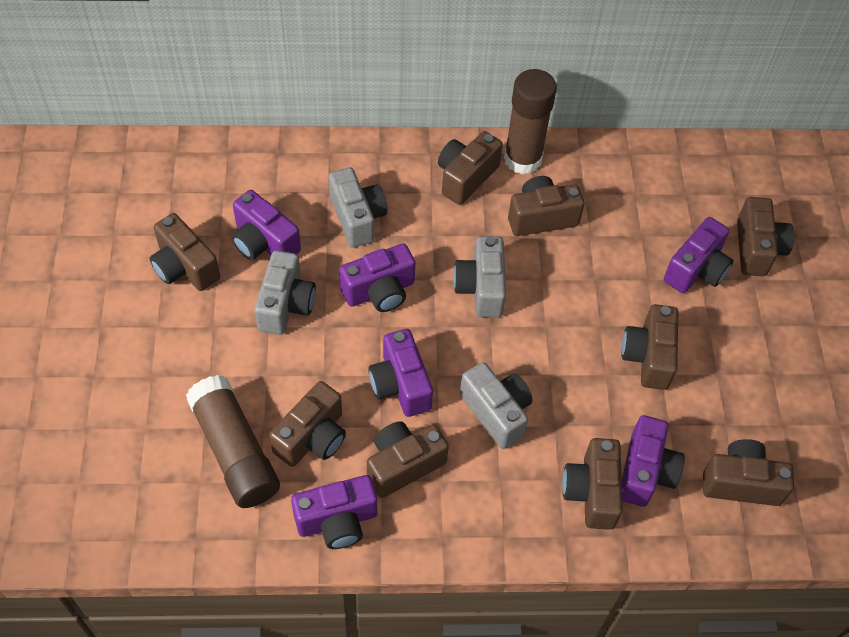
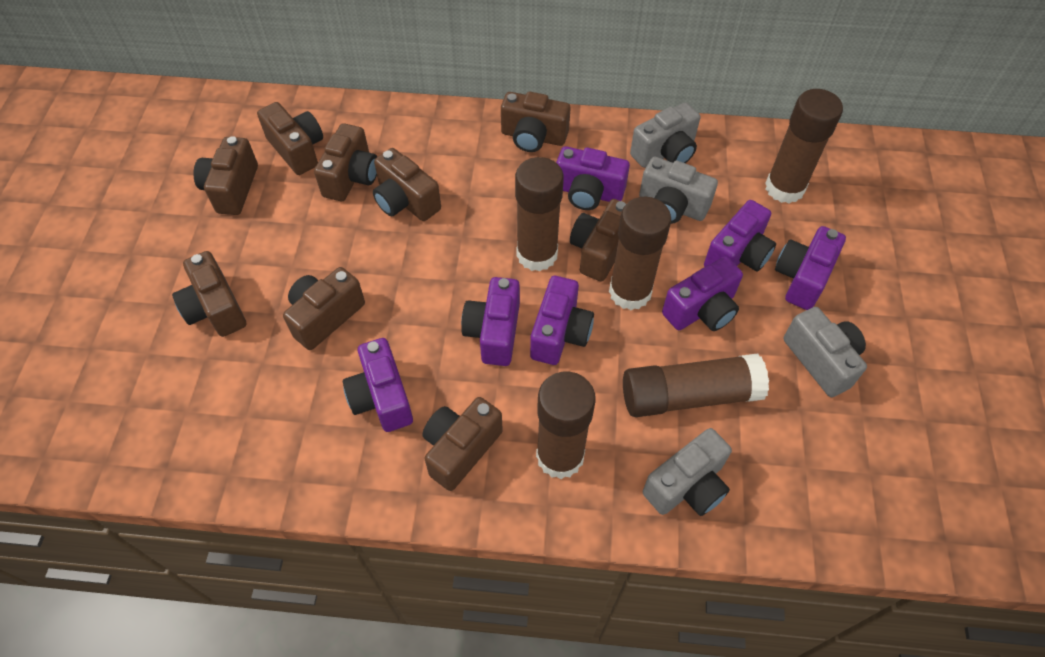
brown glue stick: 2 -> 5
purple camera: 6 -> 7

